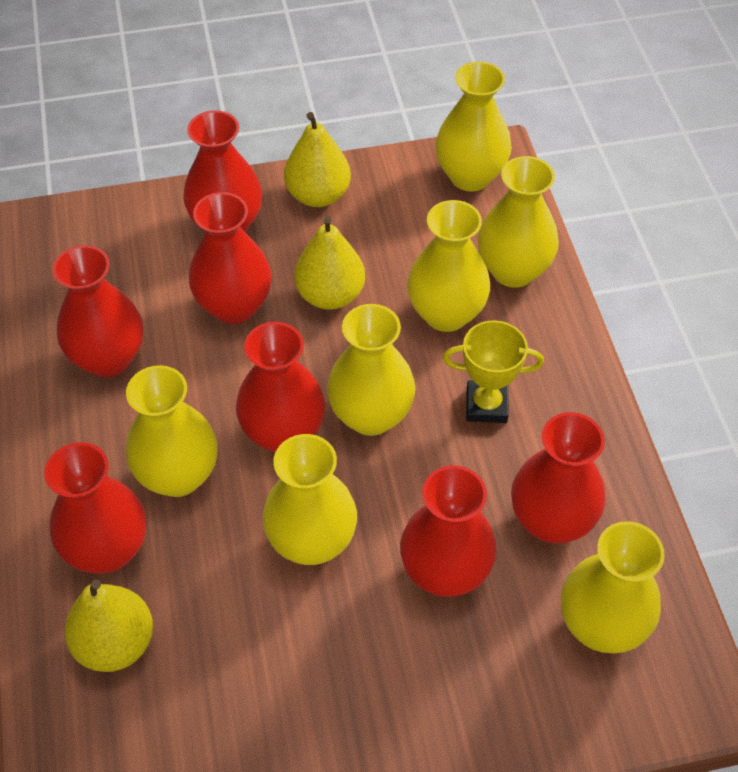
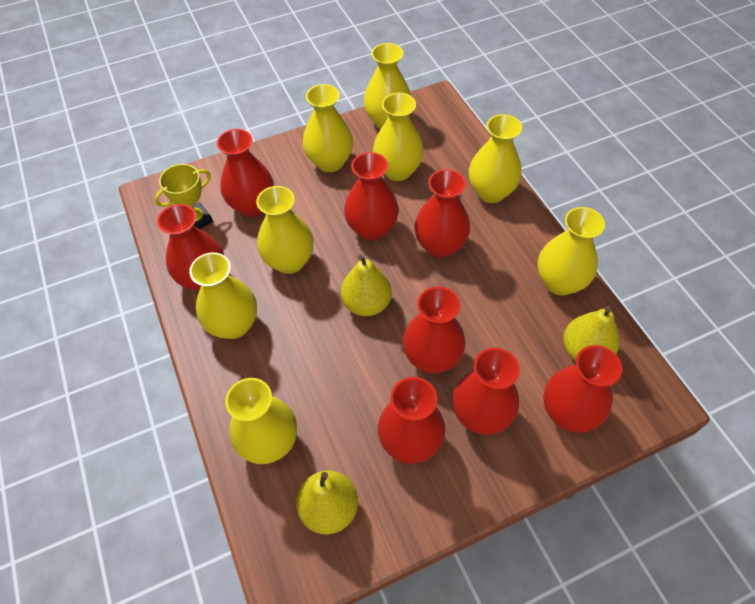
red vase: 7 -> 8
yellow vase: 7 -> 8

